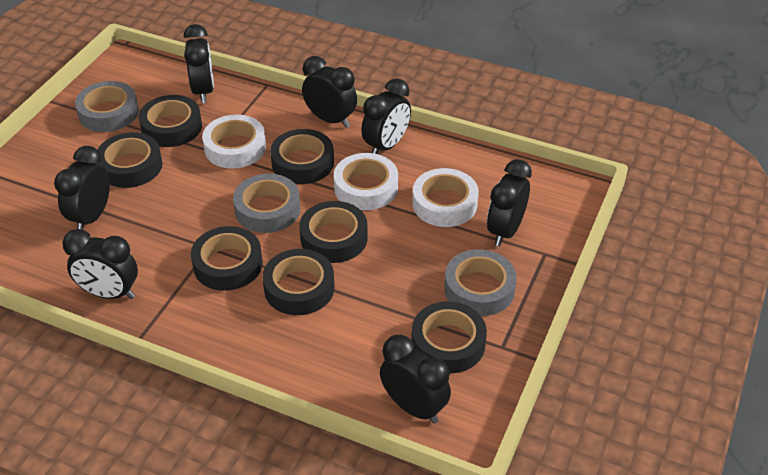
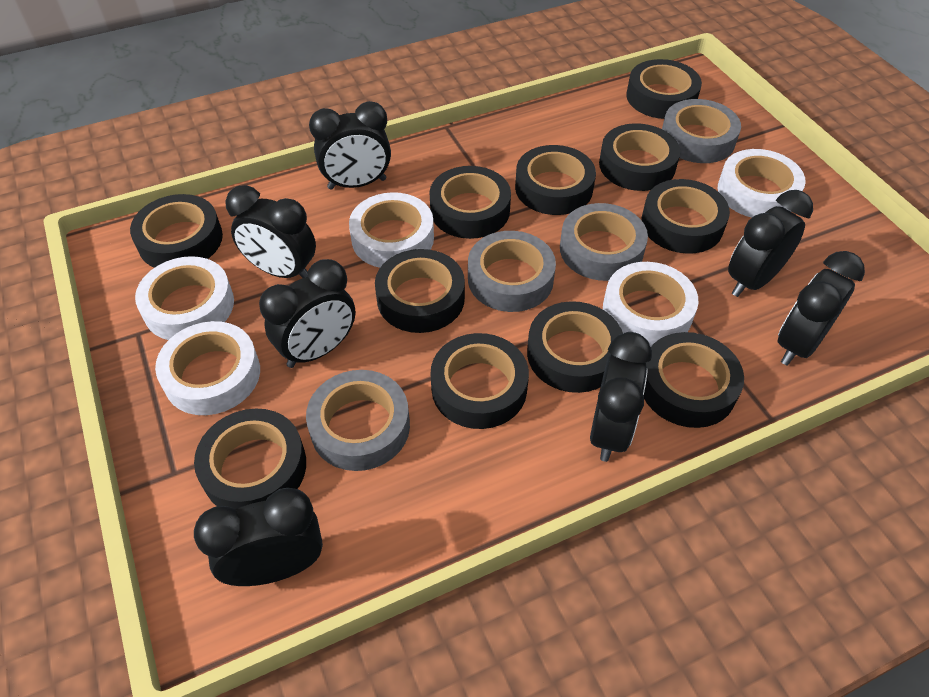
black tape: 7 -> 11
grey tape: 3 -> 4
white tape: 3 -> 5

